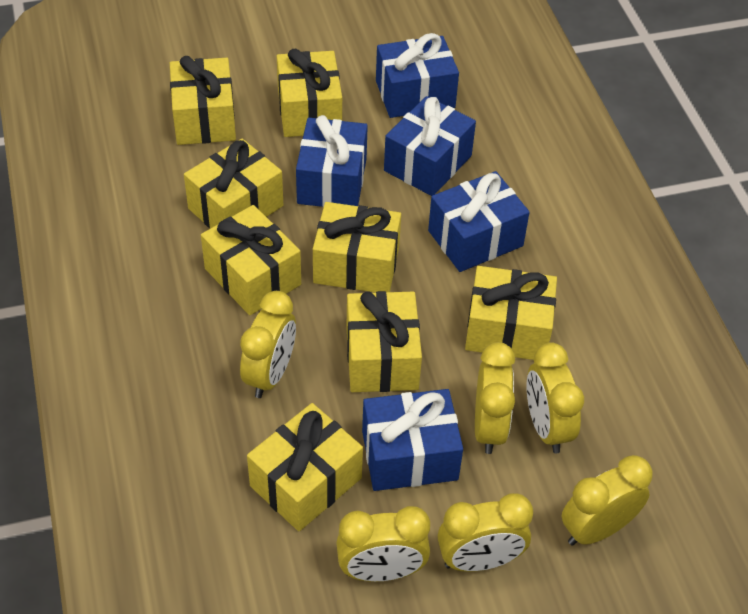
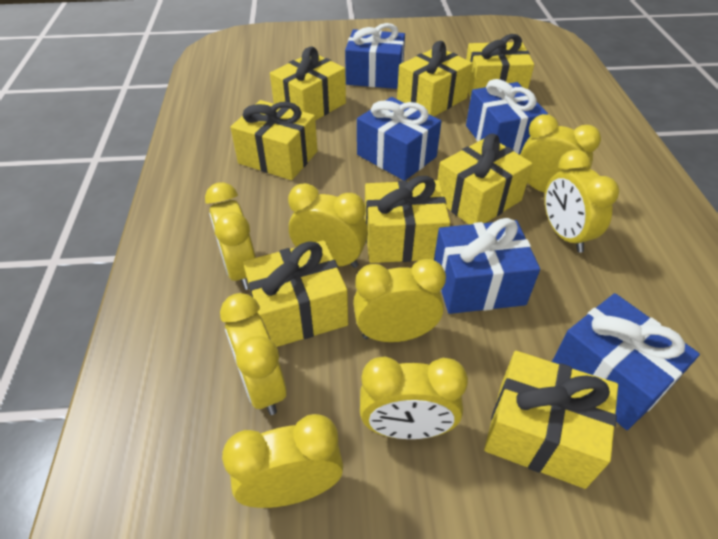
yellow clock: 6 -> 8

